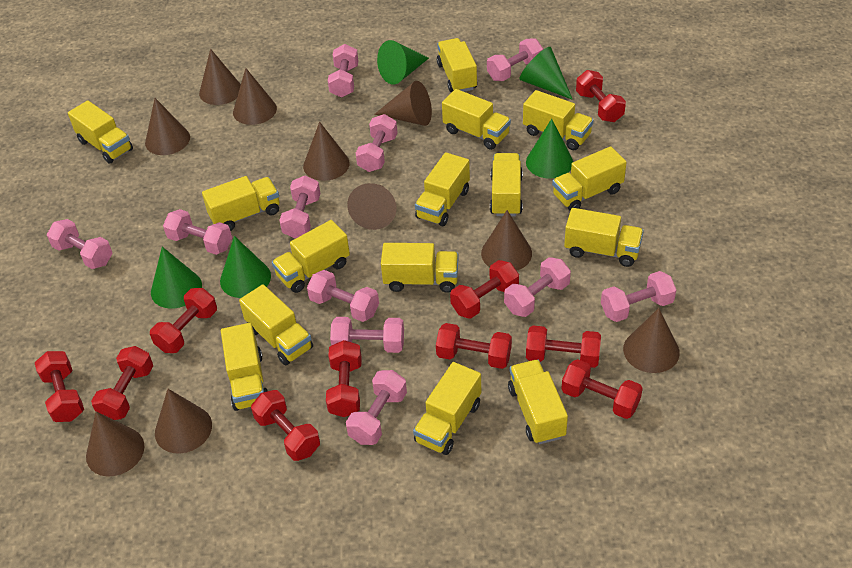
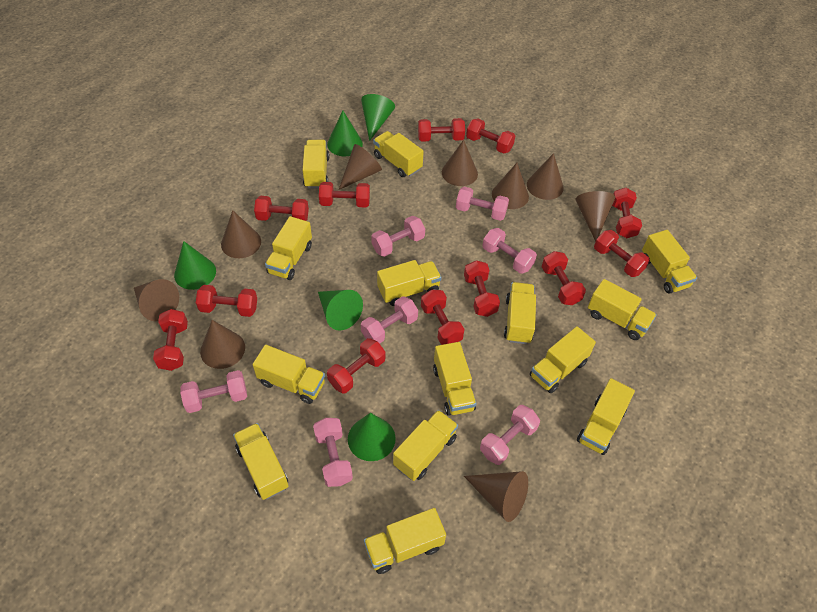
brown cone: 10 -> 9
pink dumbbell: 11 -> 7
red dumbbell: 10 -> 12
yellow truck: 15 -> 14

